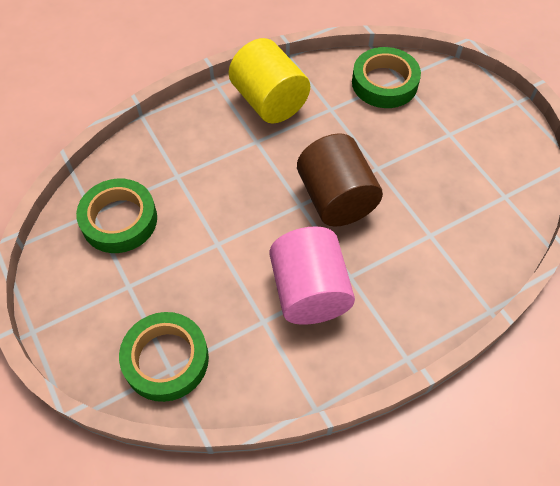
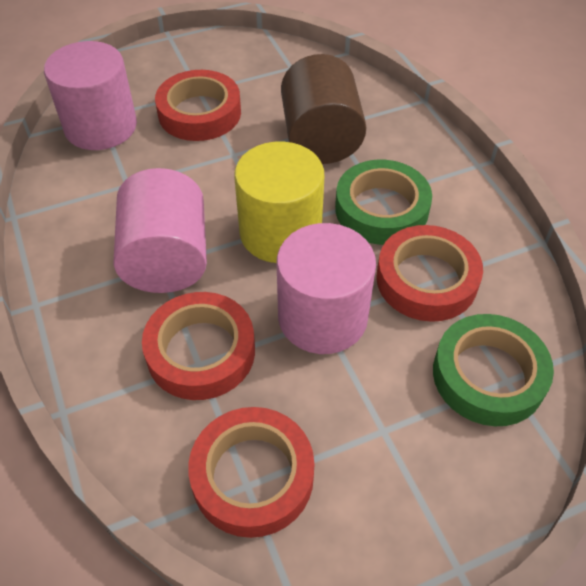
green tape: 3 -> 2
pink cylinder: 1 -> 3
red tape: 0 -> 4

